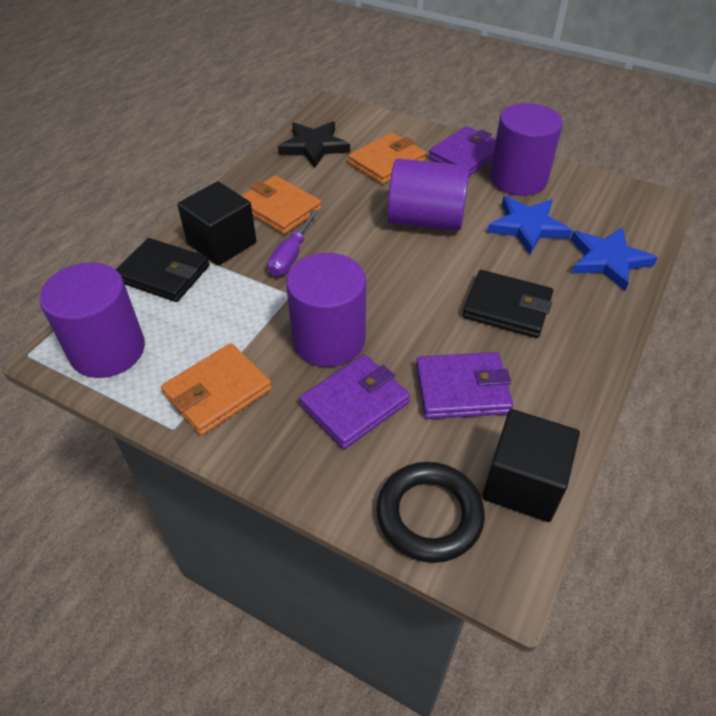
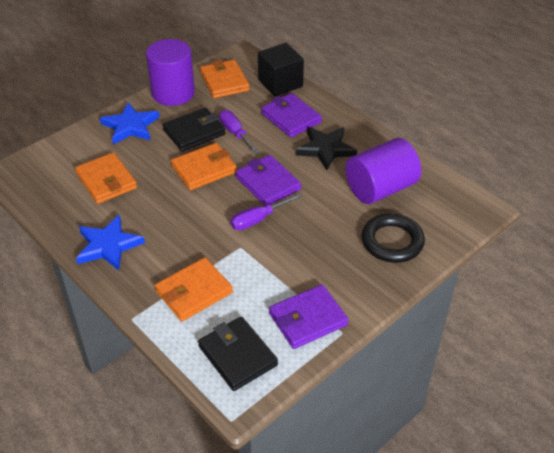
black cube: 2 -> 1
orange wallet: 3 -> 4
purple cylinder: 4 -> 2
purple screwdriver: 1 -> 2

